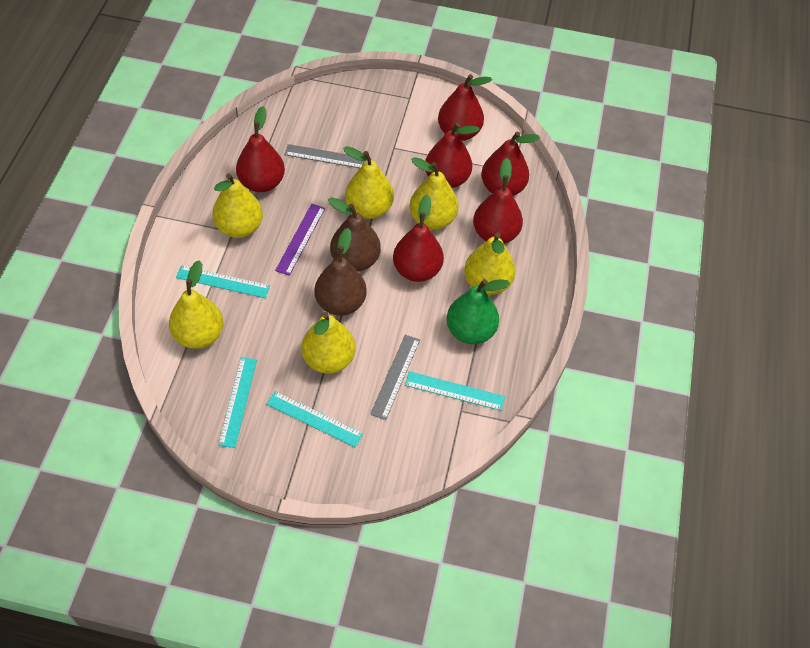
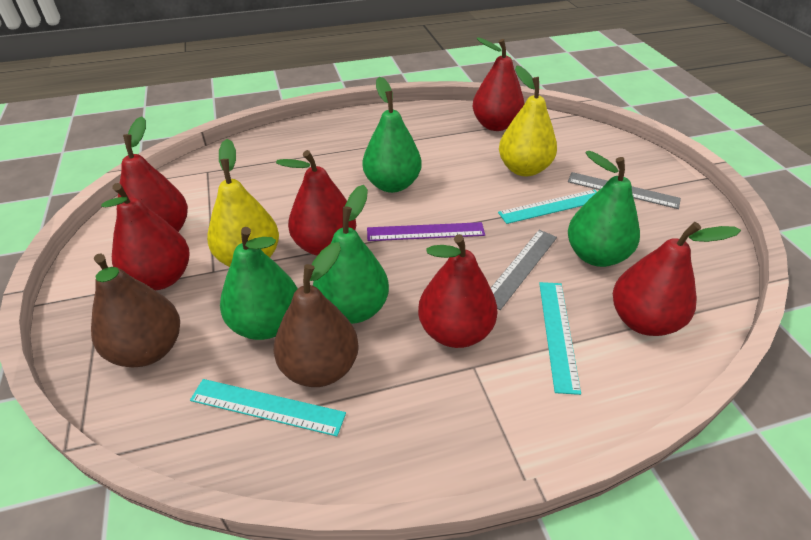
green pear: 1 -> 4
turquoise ruler: 4 -> 3
yellow pear: 6 -> 2

